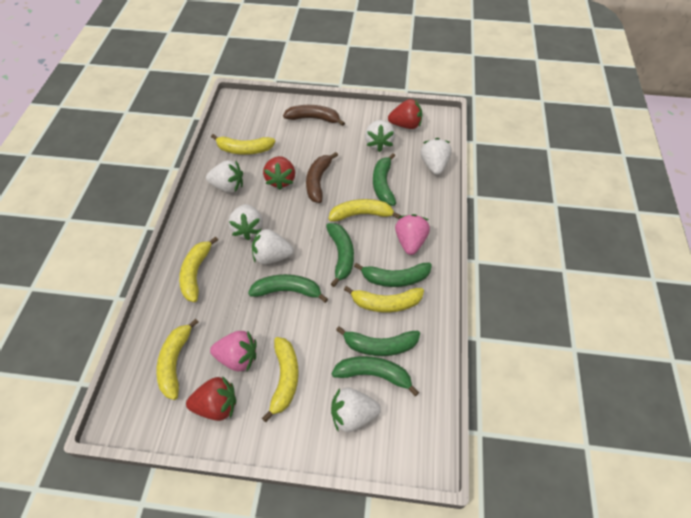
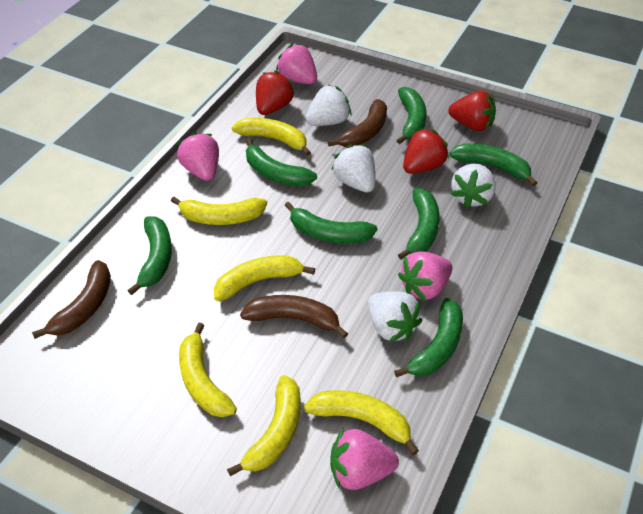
brown banana: 2 -> 3
green banana: 6 -> 7
pink strawberry: 2 -> 4
white strawberry: 6 -> 4

